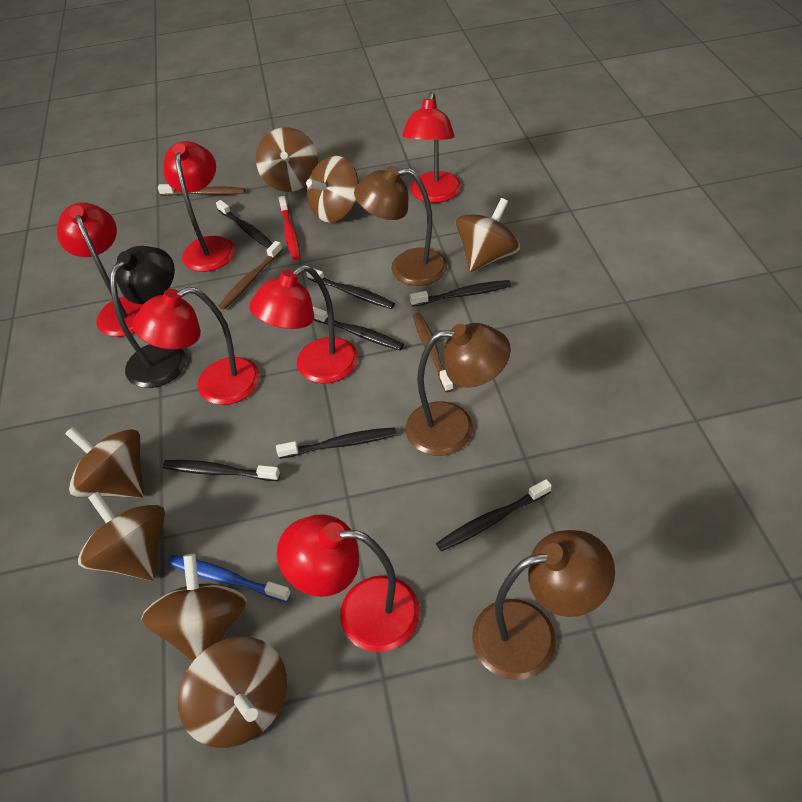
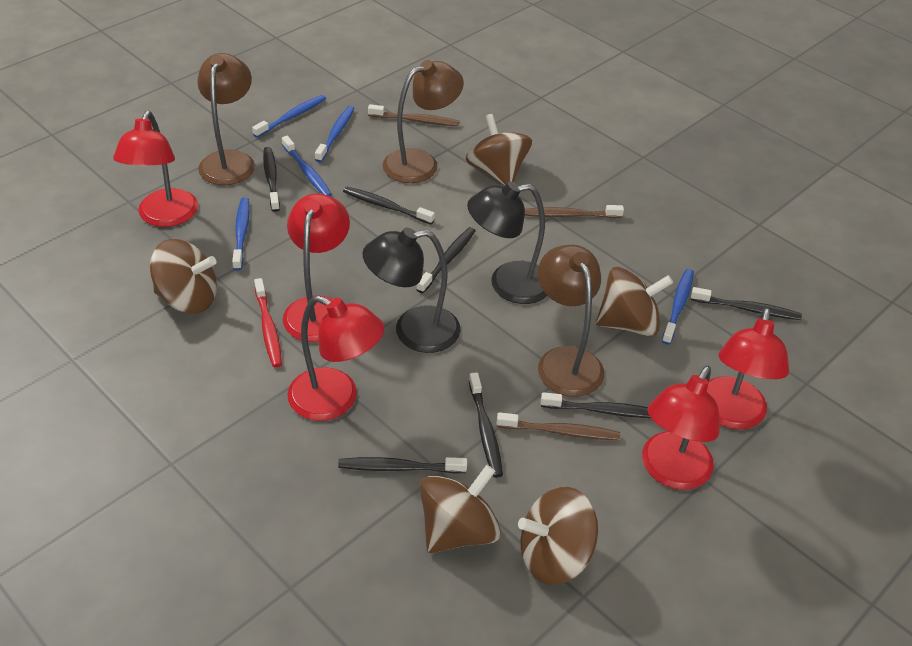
black lamp: 1 -> 2
blue toothbrush: 1 -> 5
brown spinning top: 7 -> 5
red lamp: 6 -> 5

